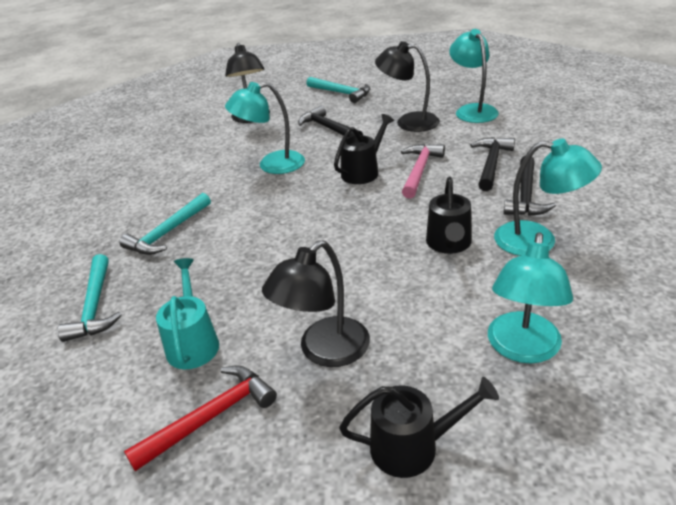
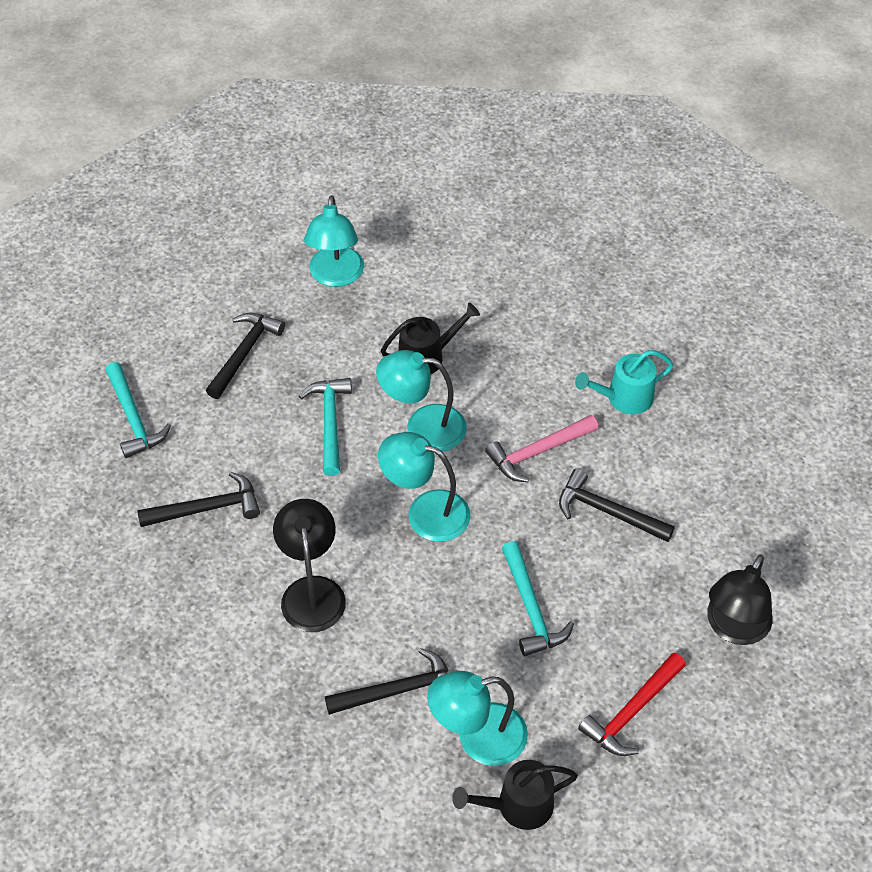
black hammer: 3 -> 4
black lamp: 3 -> 2
black watering can: 3 -> 2

